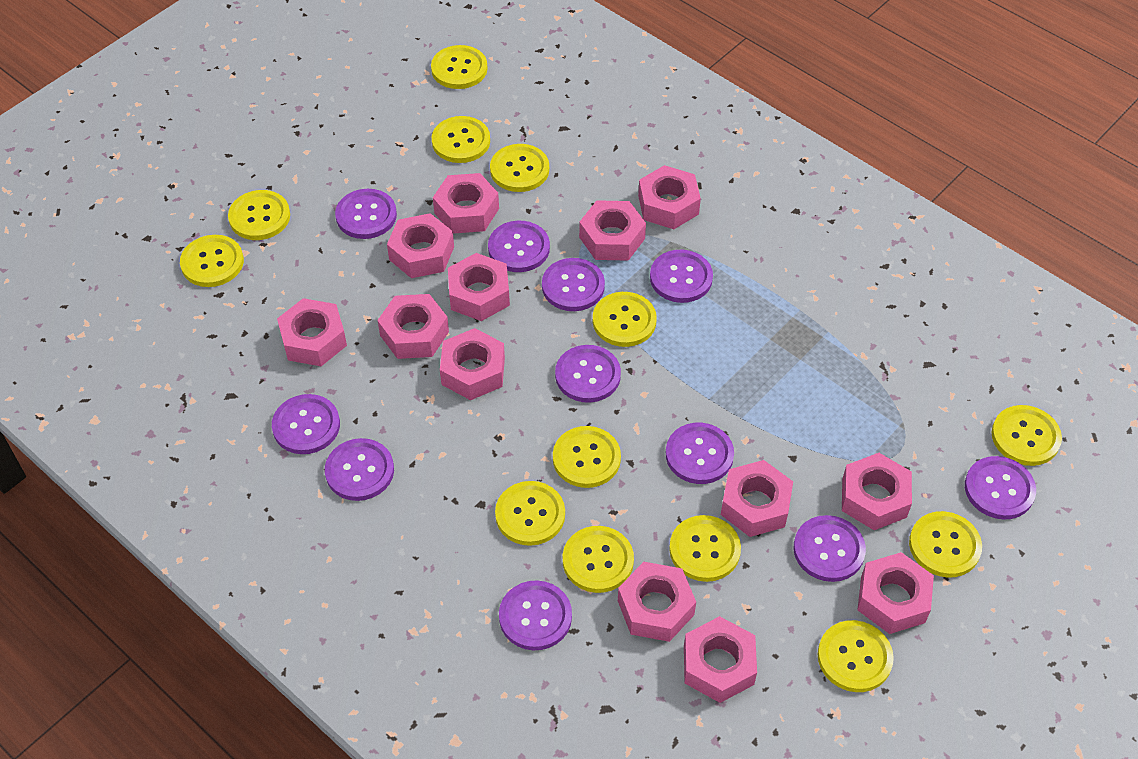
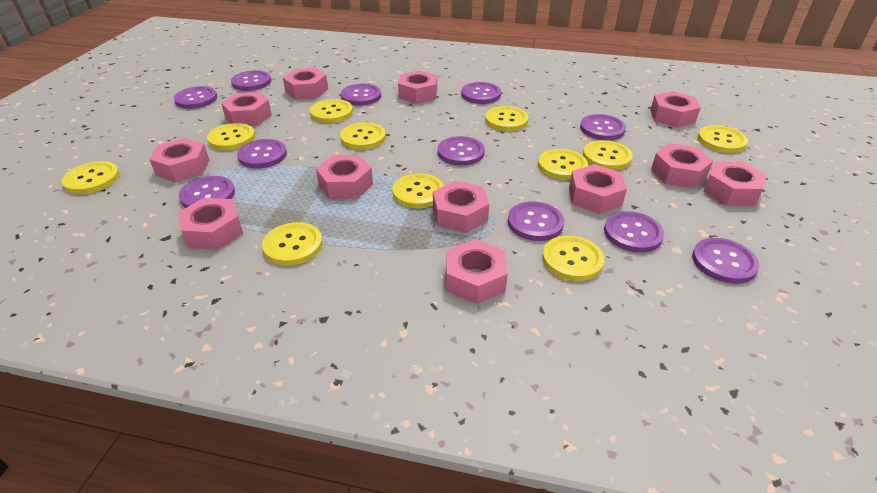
pink nut: 13 -> 12
yellow button: 13 -> 11

